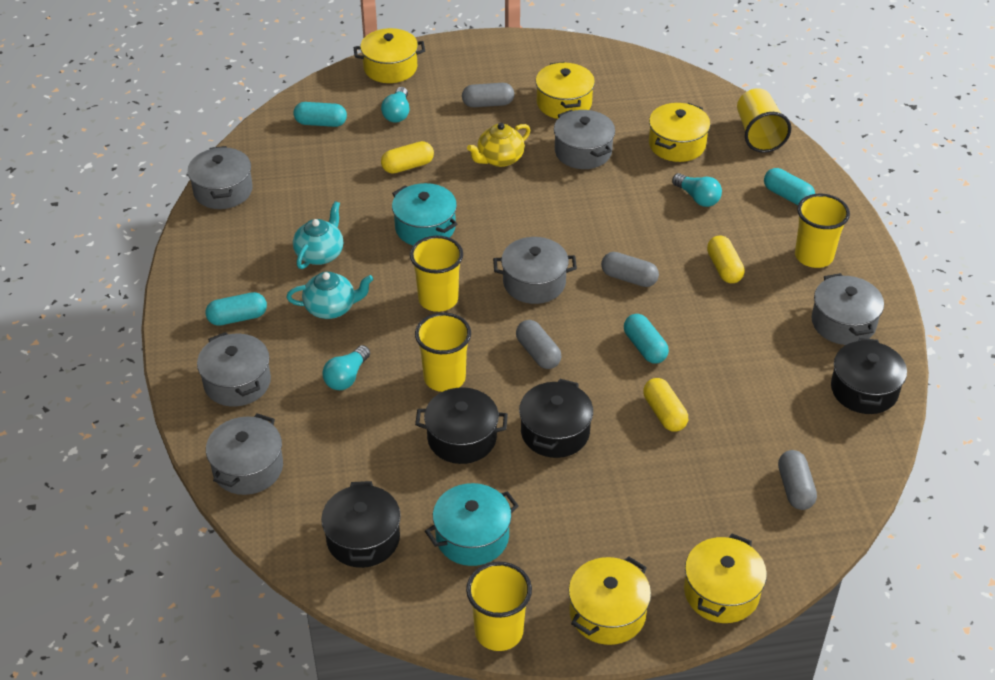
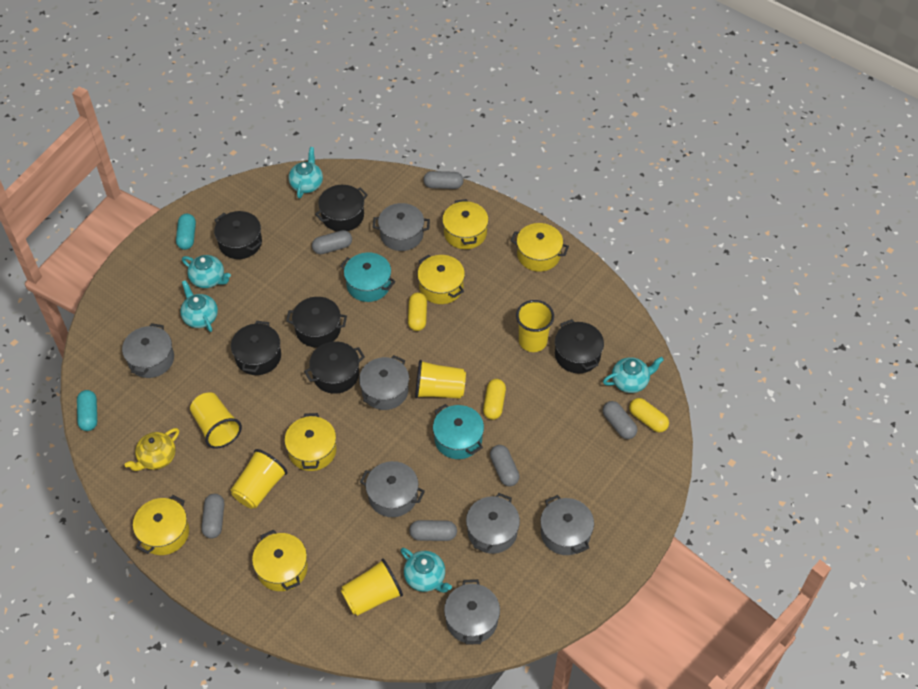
black pot: 4 -> 6
grey capsule: 4 -> 6
grey pot: 6 -> 7
turquoise capsule: 4 -> 2
turquoise light bulb: 3 -> 0
turquoise teapot: 2 -> 5
yellow pot: 5 -> 6

